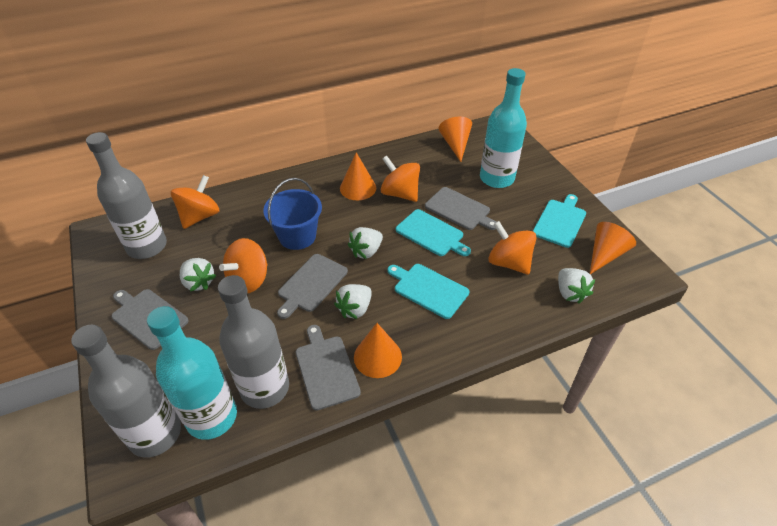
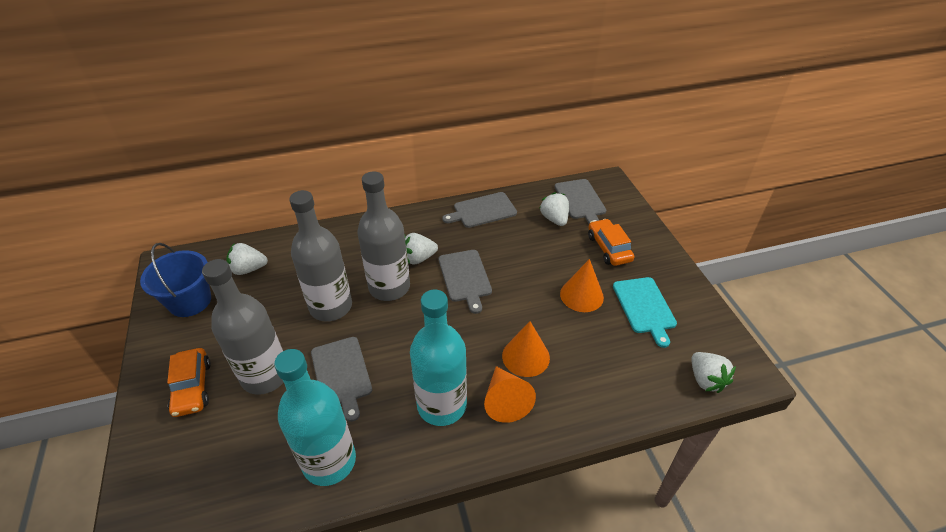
orange car: 0 -> 2
orange cone: 4 -> 3
orange spinning top: 4 -> 0
turquoise cutting board: 3 -> 1

